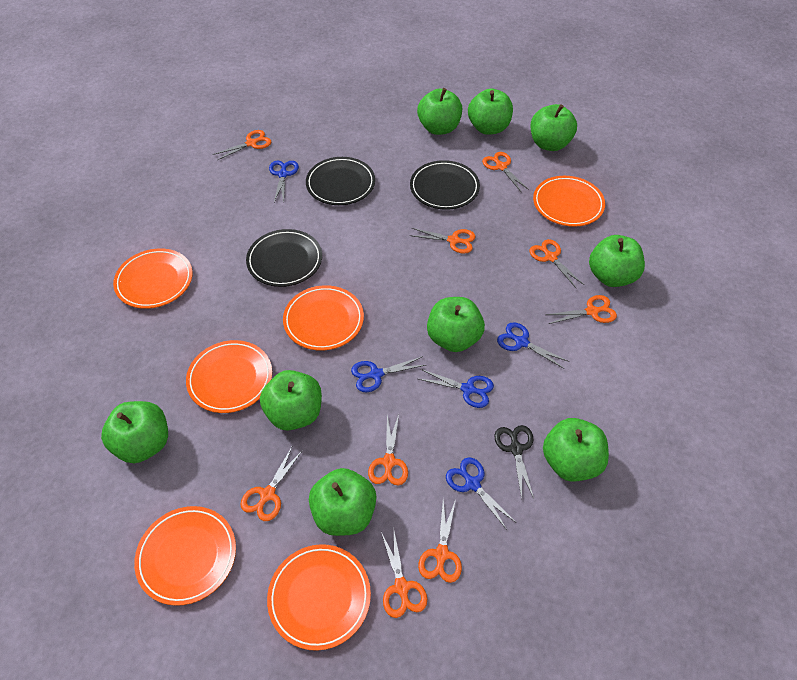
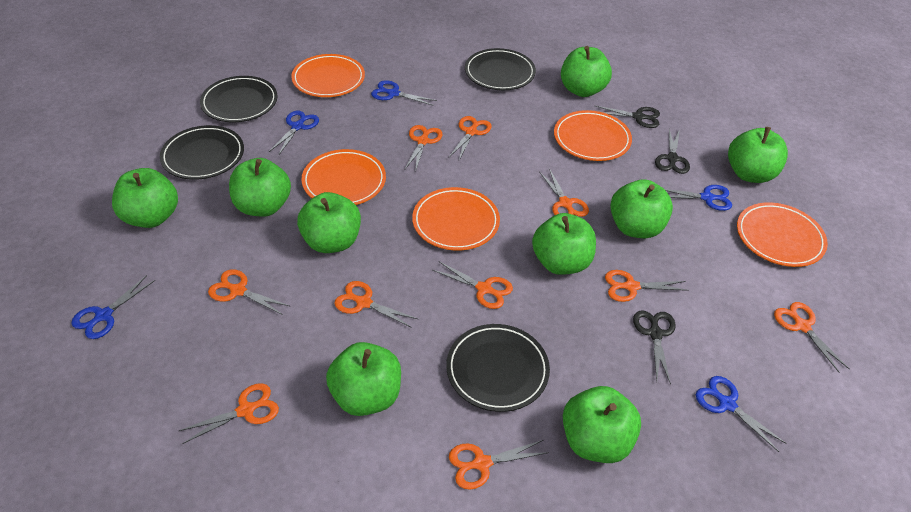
black plate: 3 -> 4
black scissors: 1 -> 3
orange plate: 6 -> 5
orange scissors: 9 -> 10

